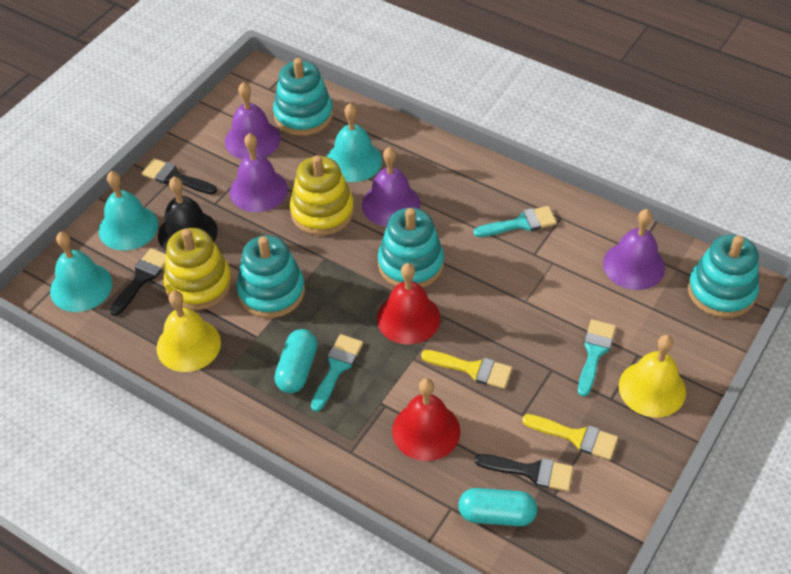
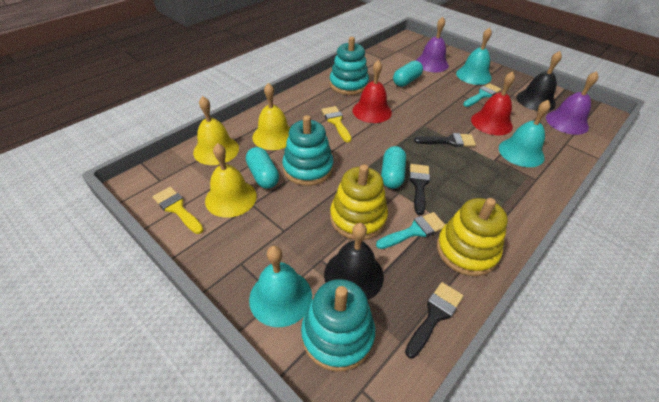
black bell: 1 -> 2
purple bell: 4 -> 2
turquoise brush: 3 -> 2
turquoise capsule: 2 -> 3
turquoise stacking toy: 4 -> 3
yellow bell: 2 -> 3

